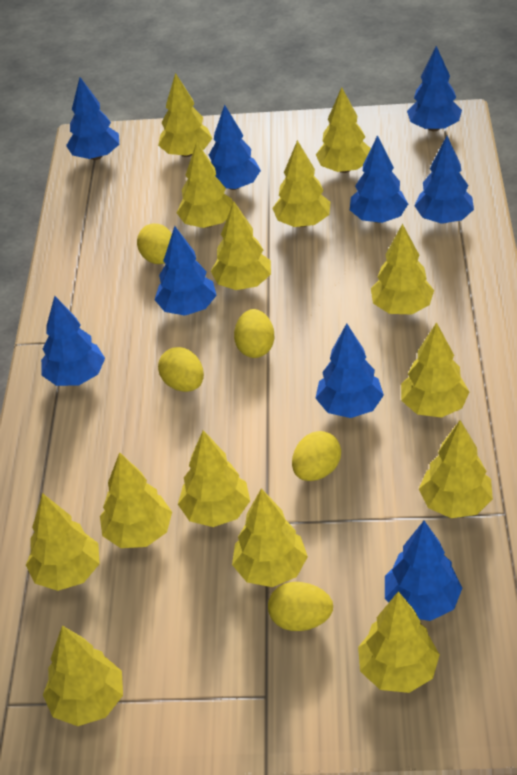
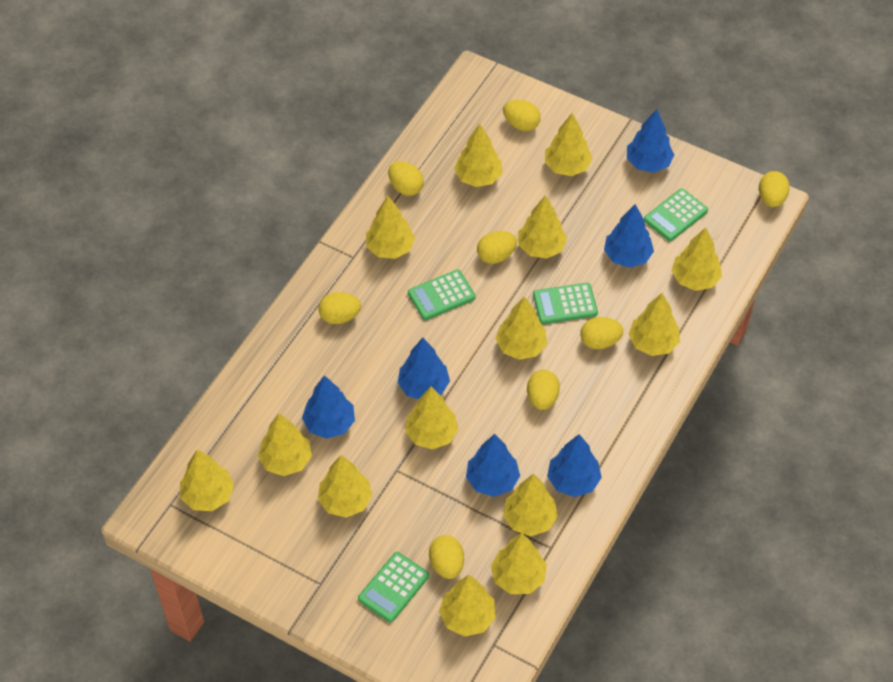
blue tree: 9 -> 6
green calculator: 0 -> 4
yellow egg: 5 -> 8

